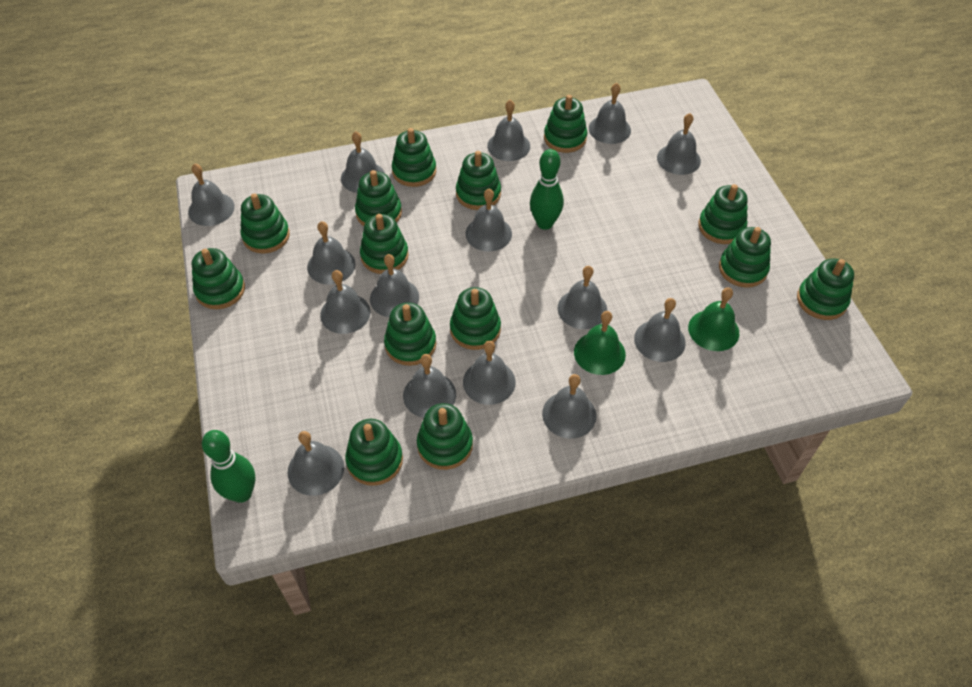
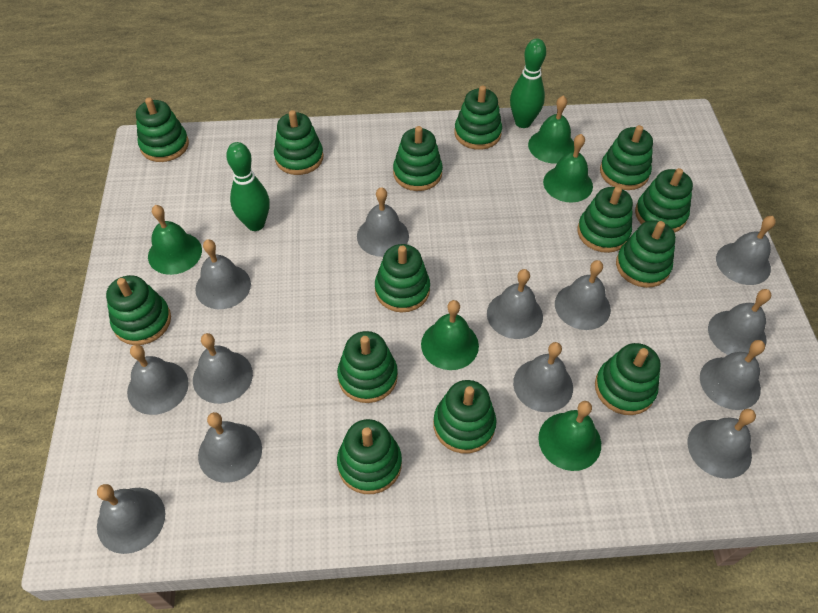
green bell: 2 -> 5
grey bell: 15 -> 13

